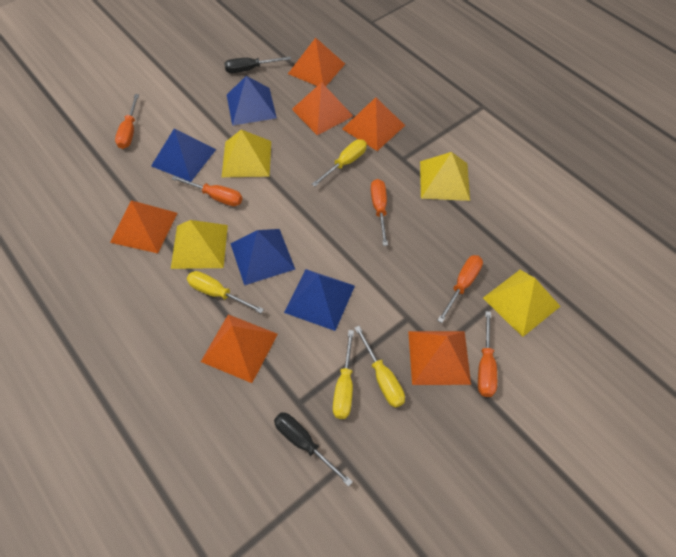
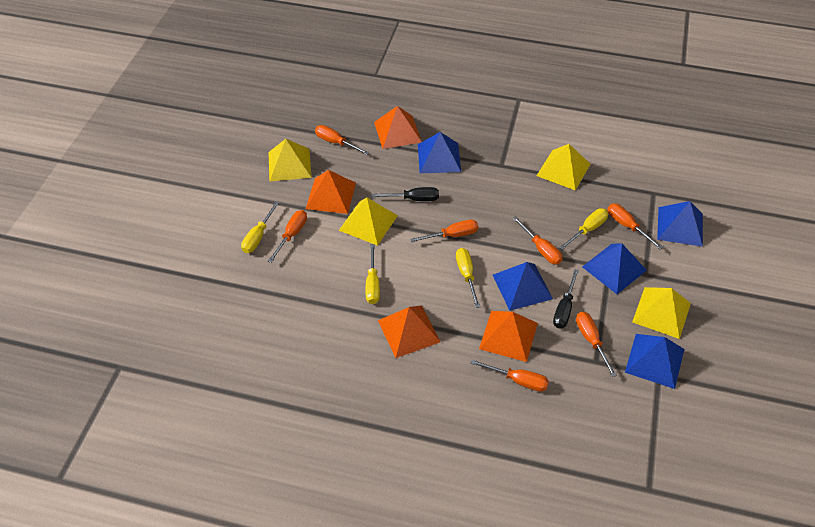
blue pyramid: 4 -> 5
orange pyramid: 6 -> 4
orange screwdriver: 5 -> 7

